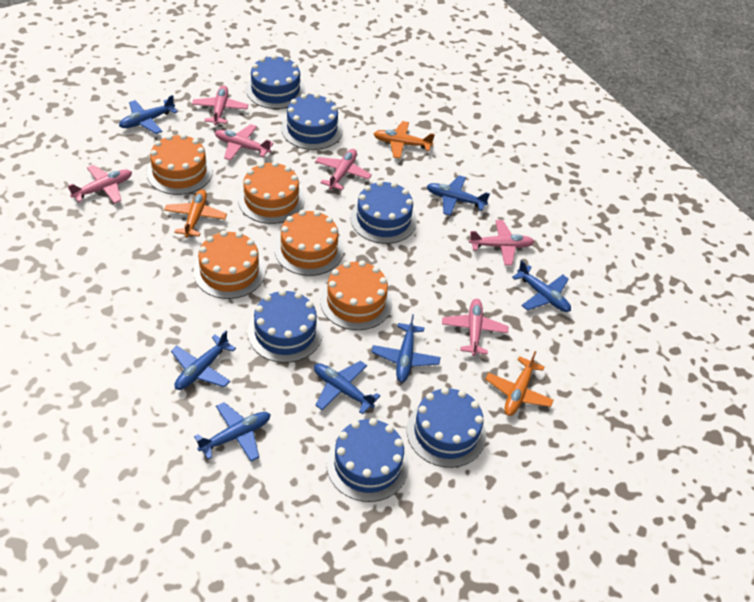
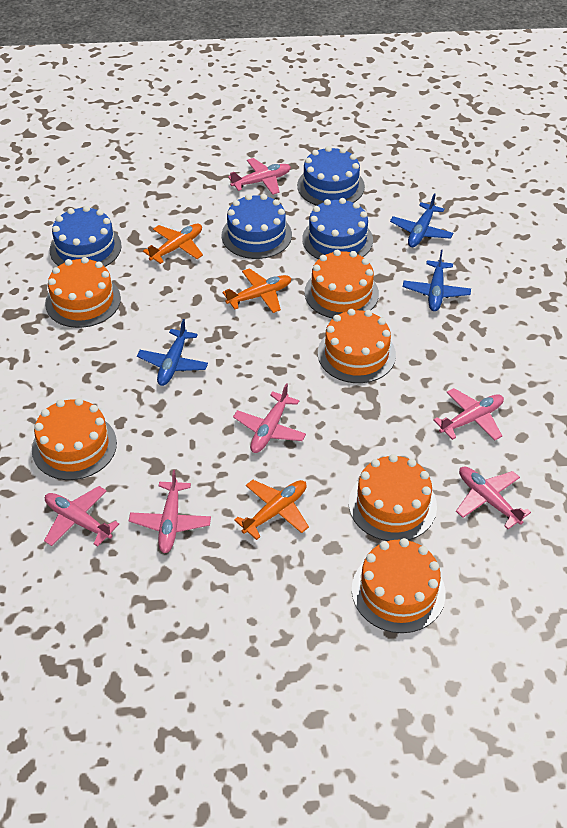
blue cake: 6 -> 4
blue plane: 7 -> 3
orange cake: 5 -> 6

